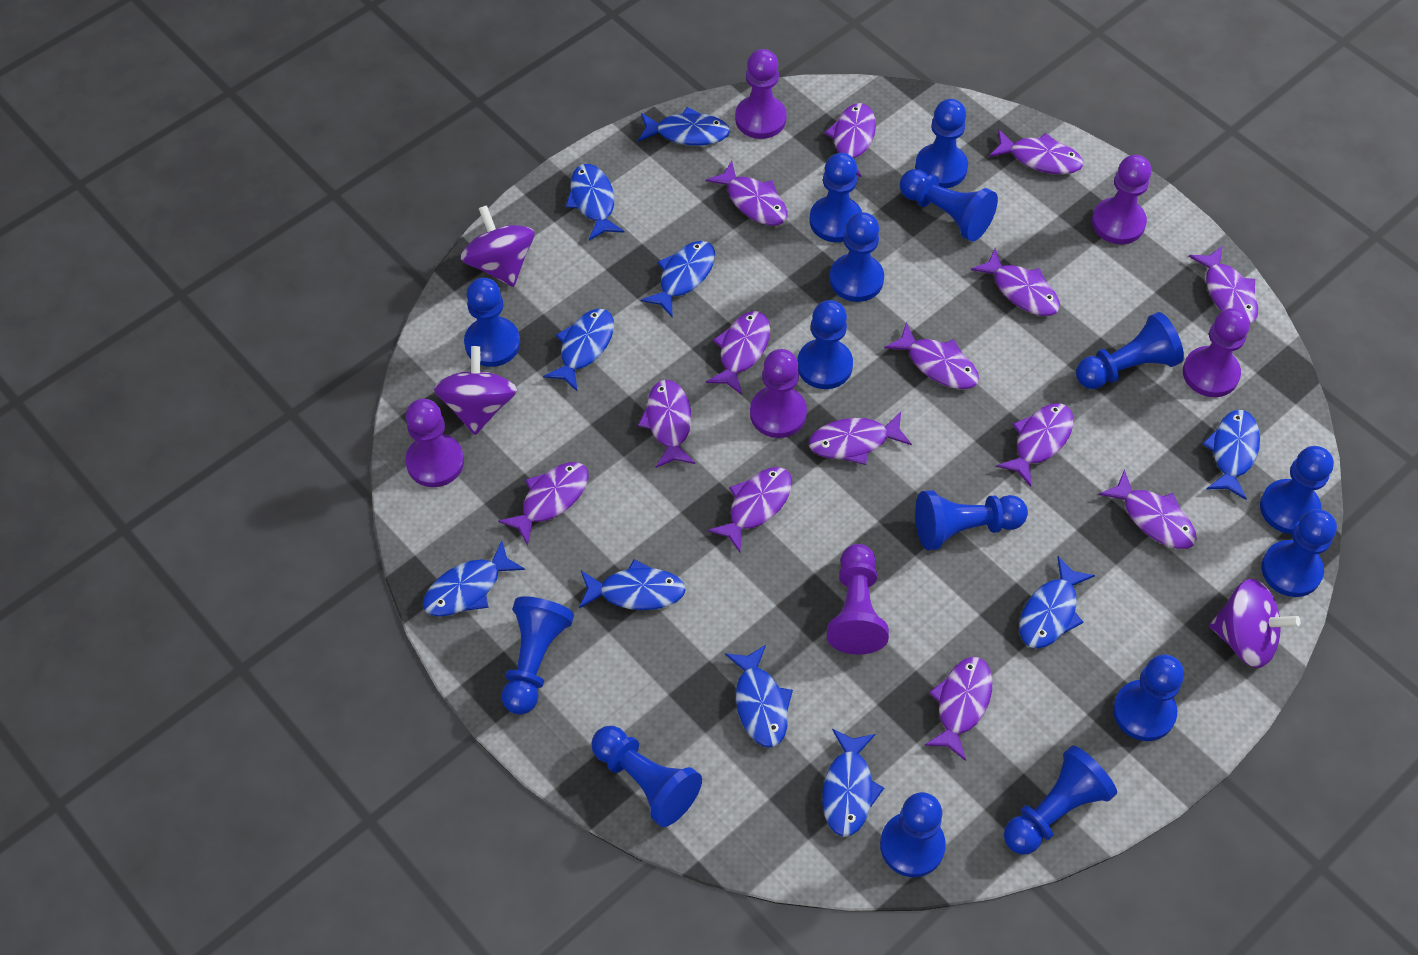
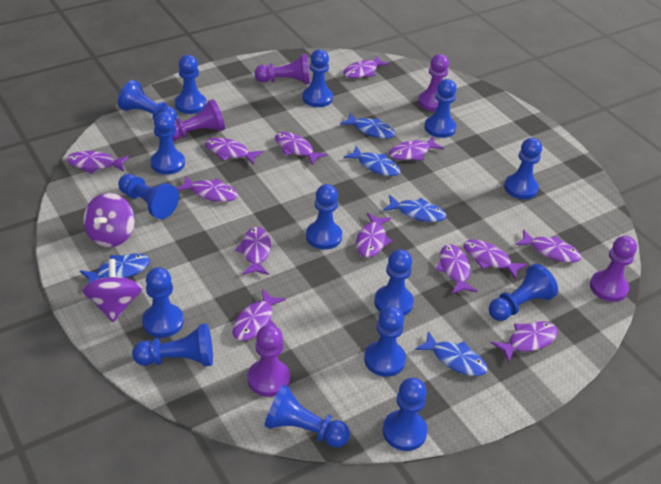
blue fish: 10 -> 5
purple fish: 14 -> 13
purple pawn: 6 -> 5
purple spinning top: 3 -> 2

